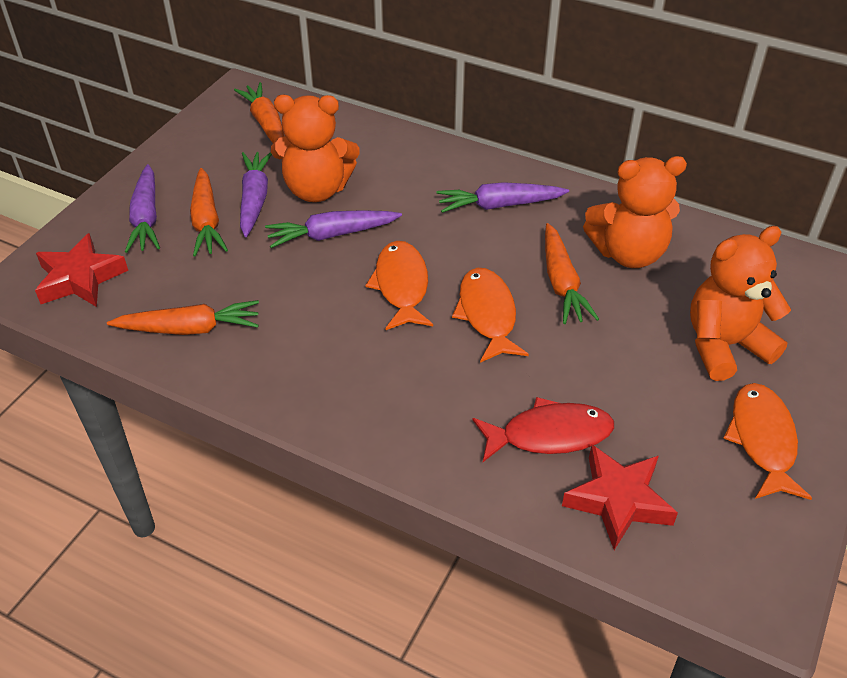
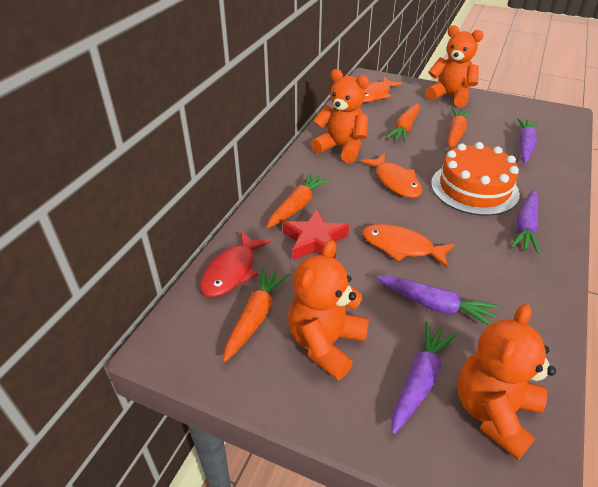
orange cake: 0 -> 1
orange teddy bear: 3 -> 4
red star: 2 -> 1

